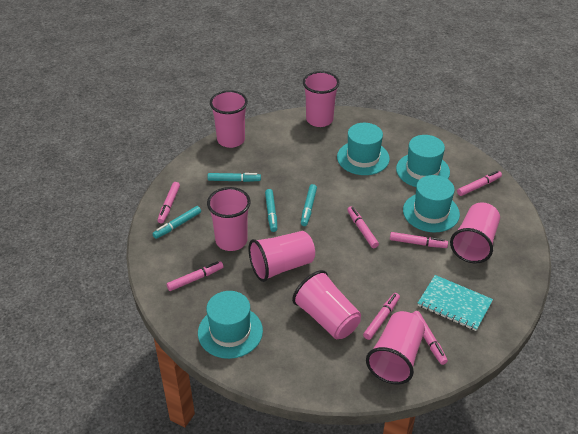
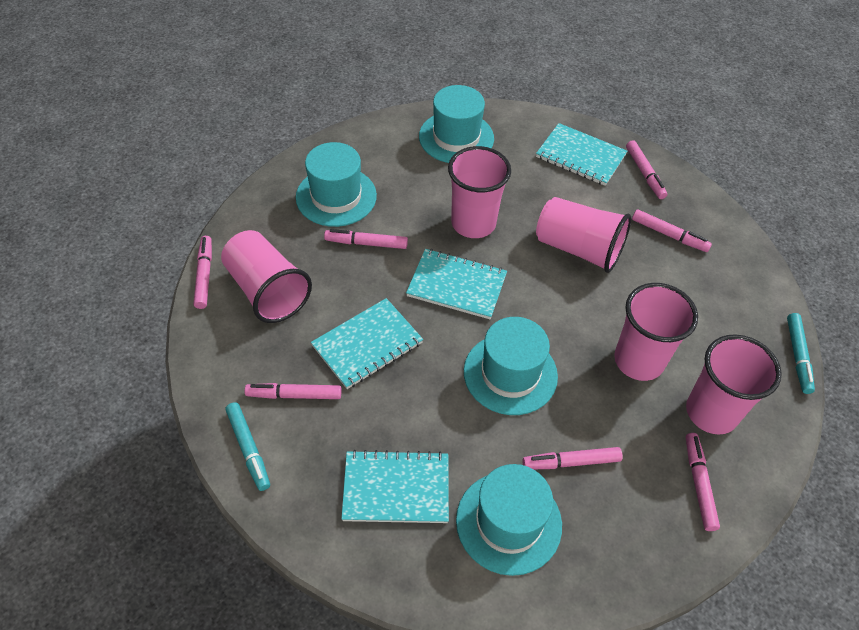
pink cup: 7 -> 5
turquoise marker: 4 -> 2
turquoise notebook: 1 -> 4

